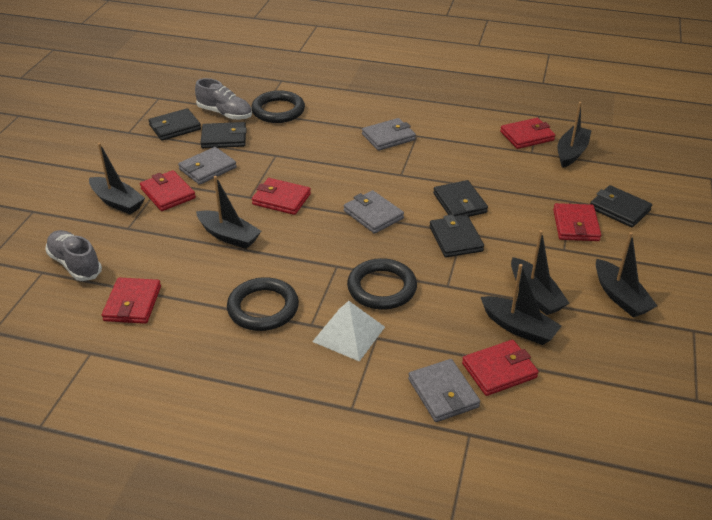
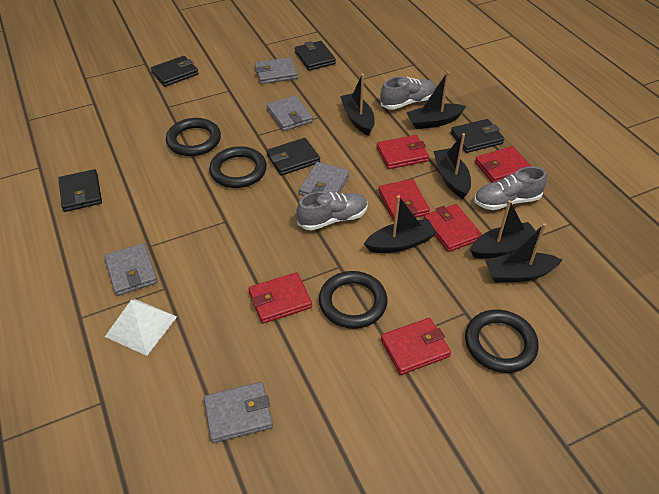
black ring: 3 -> 4
grey shoe: 2 -> 3
grey wallet: 4 -> 5

